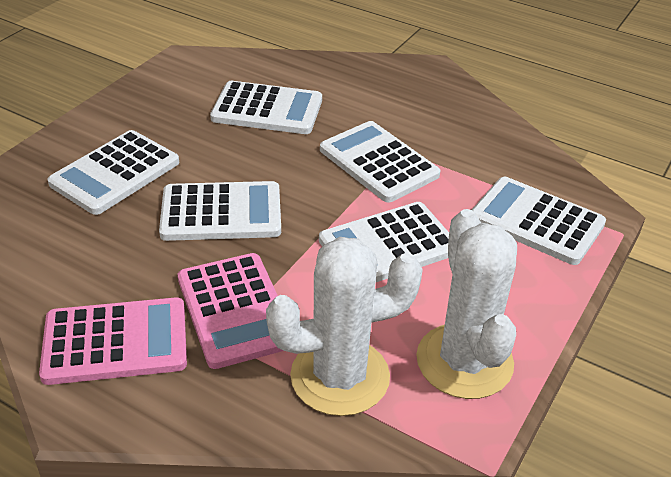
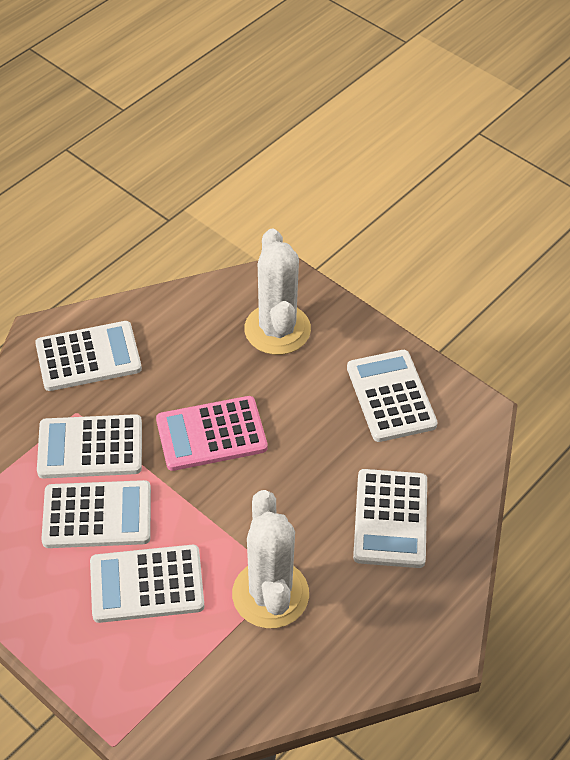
pink calculator: 2 -> 1

